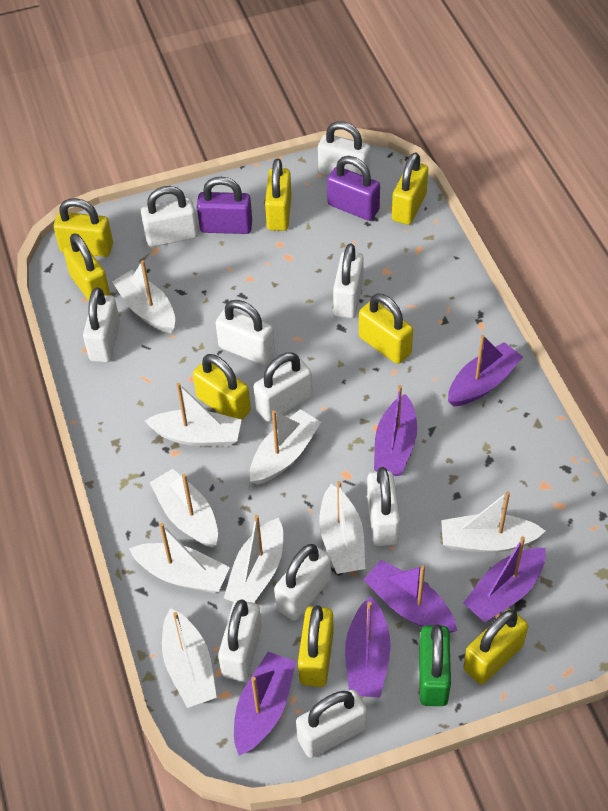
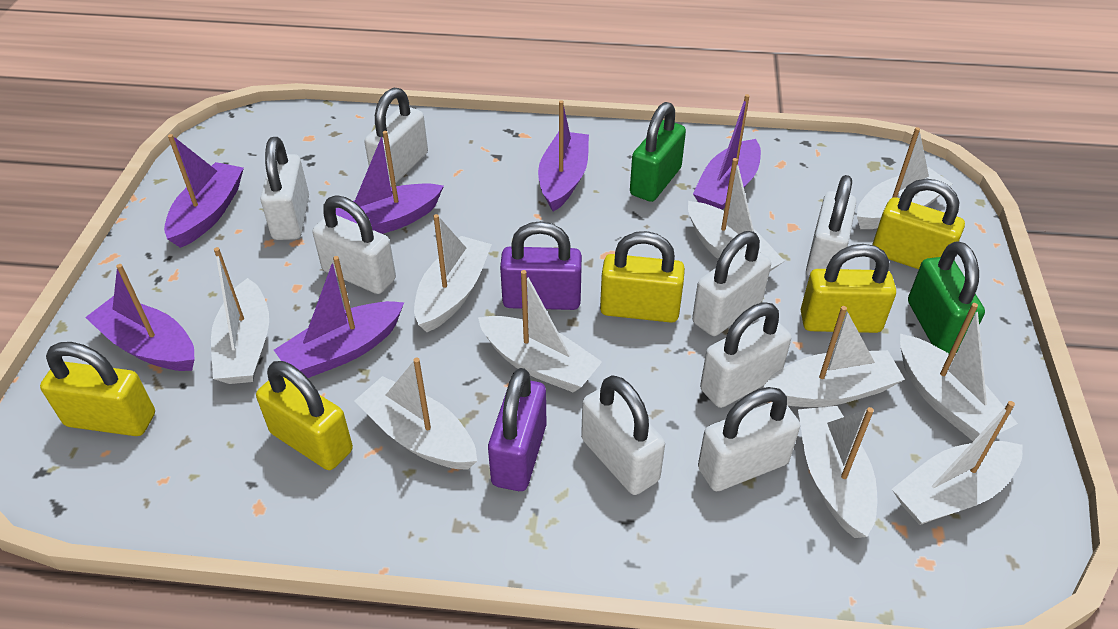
green padlock: 1 -> 2
white boat: 9 -> 10
white padlock: 10 -> 8
yellow padlock: 8 -> 5

